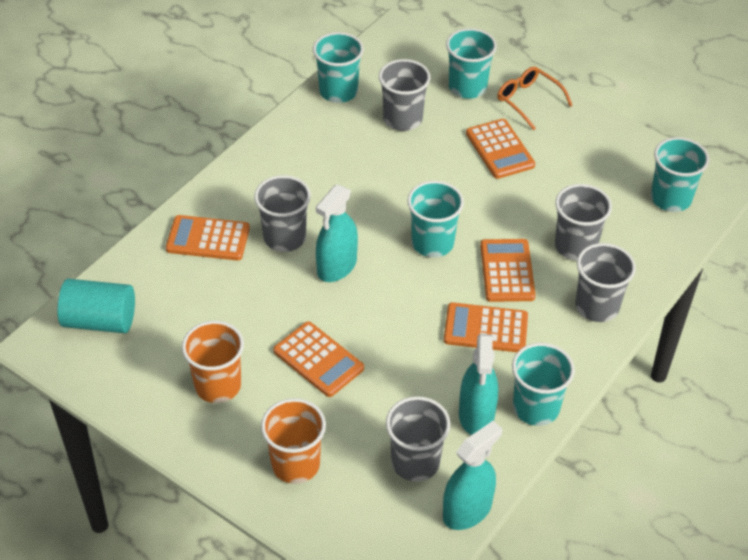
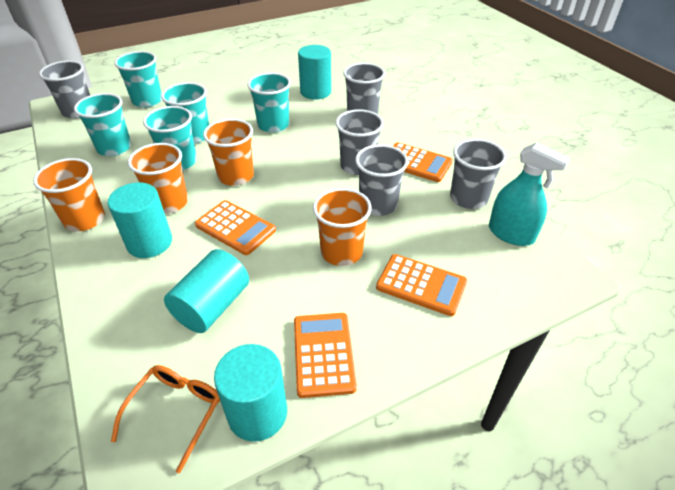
orange calculator: 5 -> 4
orange cup: 2 -> 4
turquoise cylinder: 1 -> 4
turquoise spray bottle: 3 -> 1

